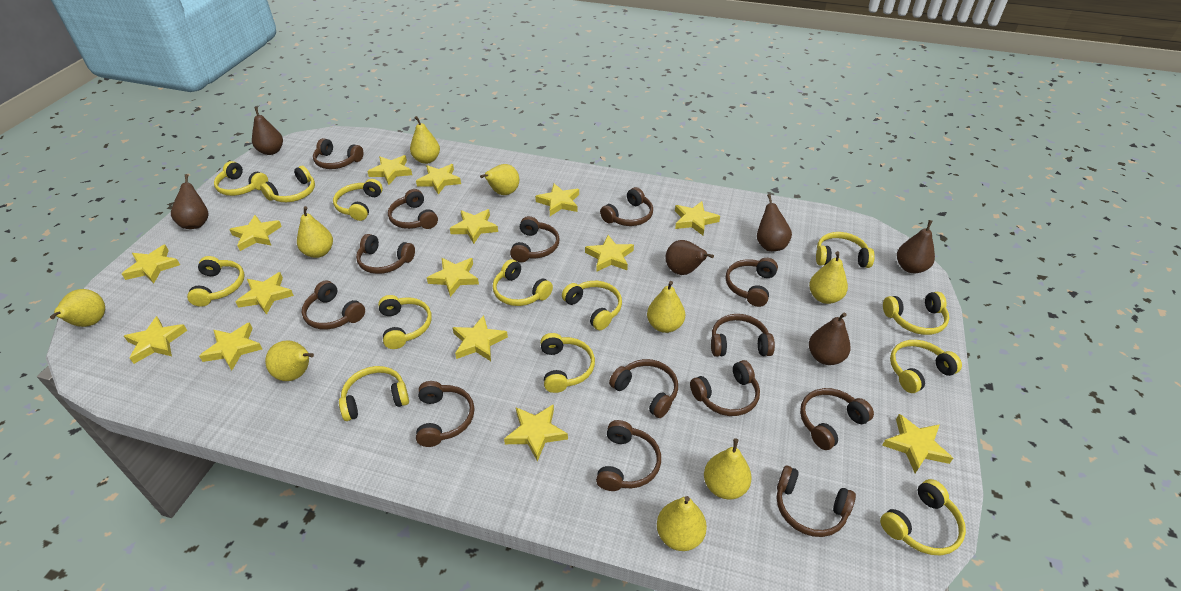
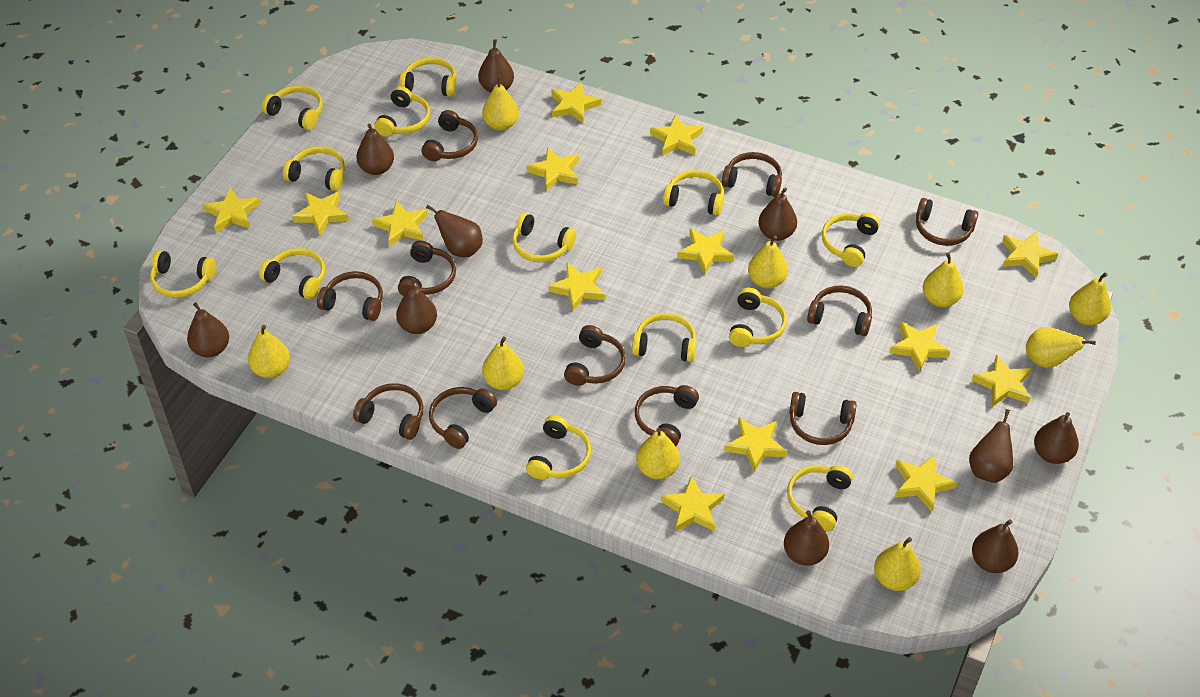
brown headphones: 14 -> 11
brown pear: 6 -> 10
yellow star: 15 -> 14

